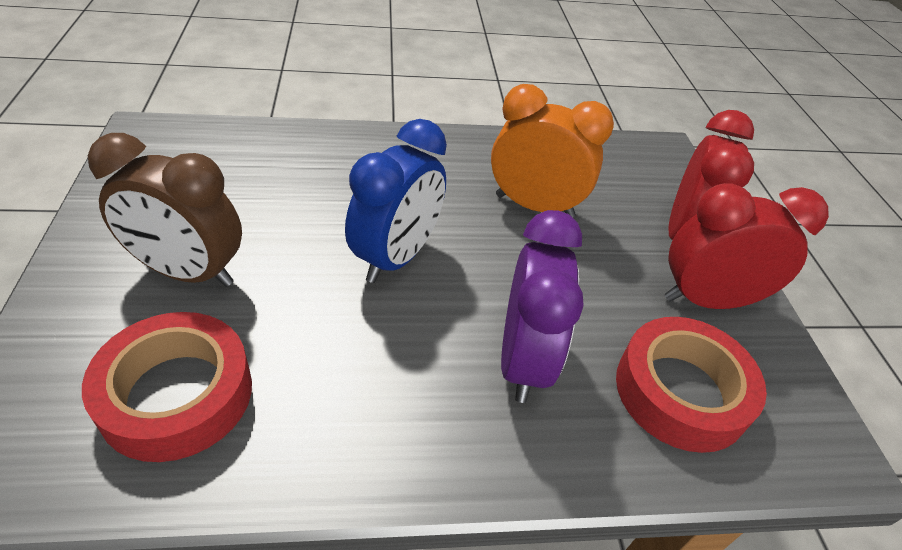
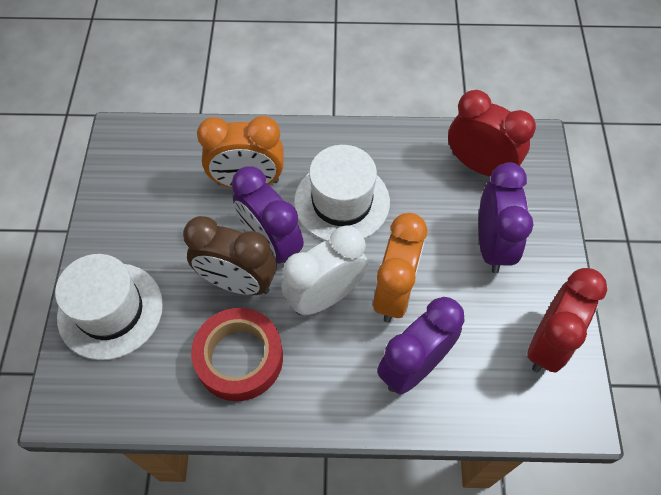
blue clock: 1 -> 0
orange clock: 1 -> 2
purple clock: 1 -> 3
red tape: 2 -> 1
white clock: 0 -> 1
white hat: 0 -> 2

